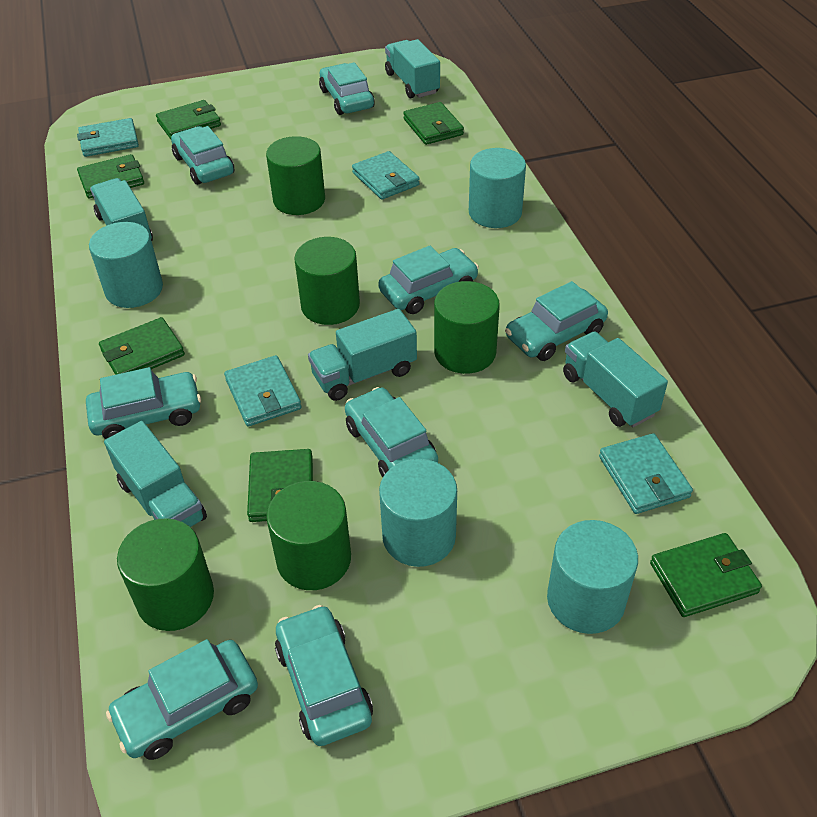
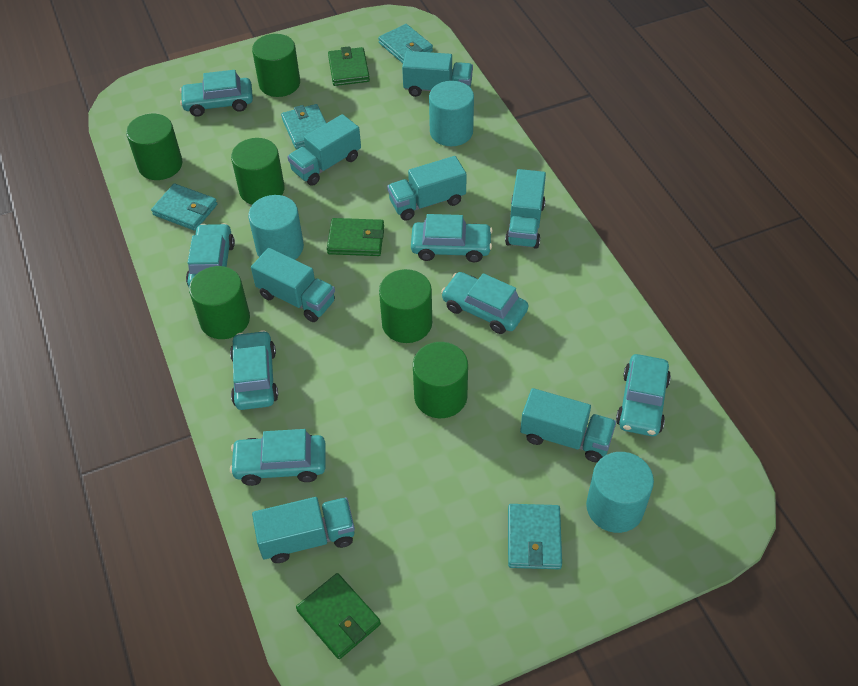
green cylinder: 5 -> 6
green wallet: 6 -> 3
turquoise car: 8 -> 7
turquoise cylinder: 4 -> 3
turquoise truck: 5 -> 7

